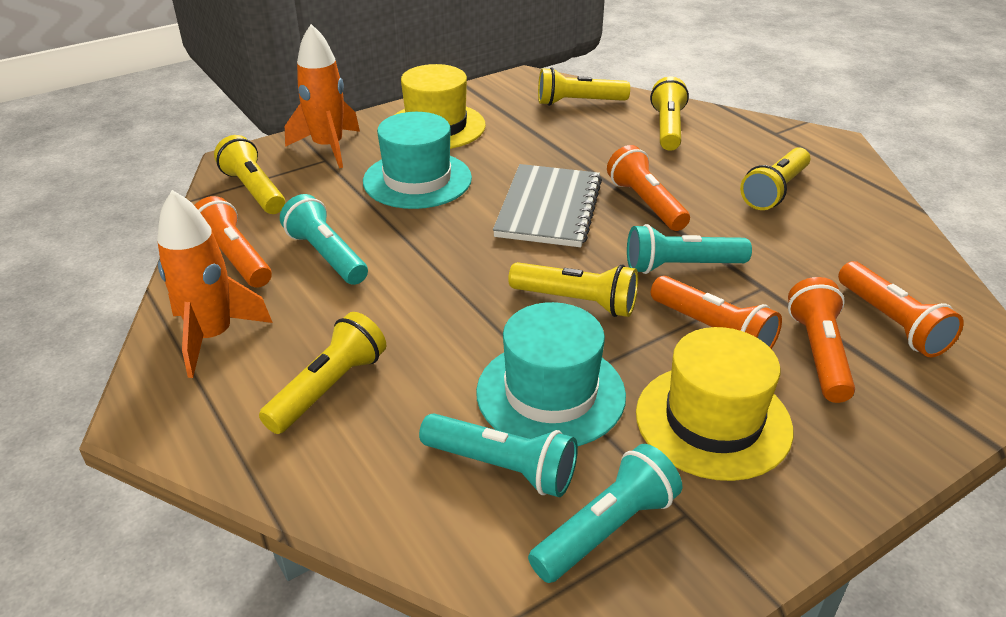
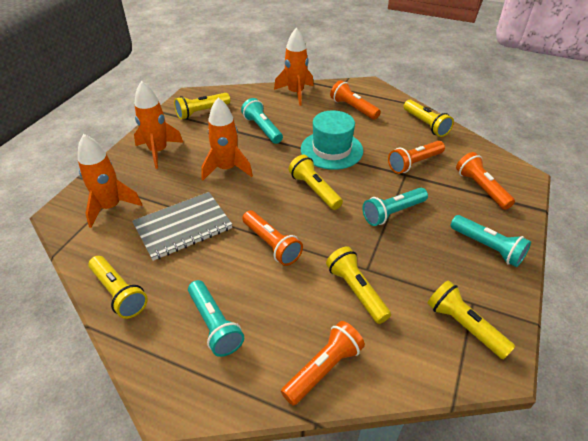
orange rocket: 2 -> 4
turquoise hat: 2 -> 1
yellow hat: 2 -> 0

